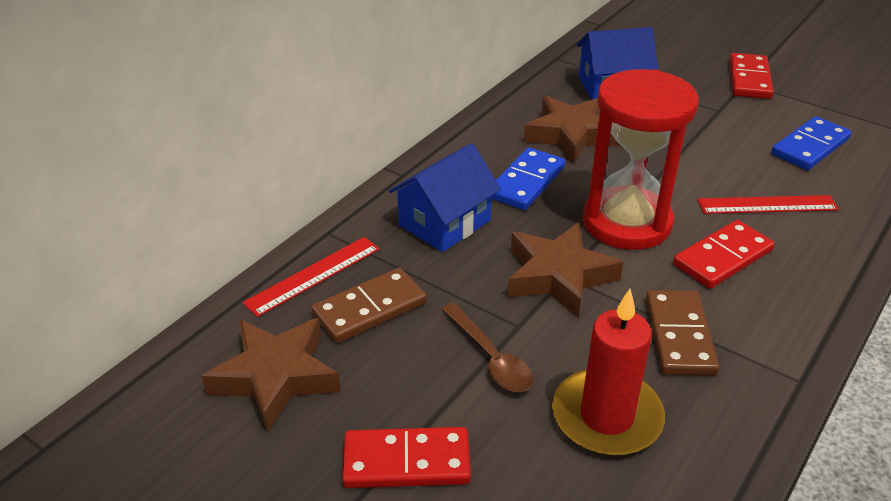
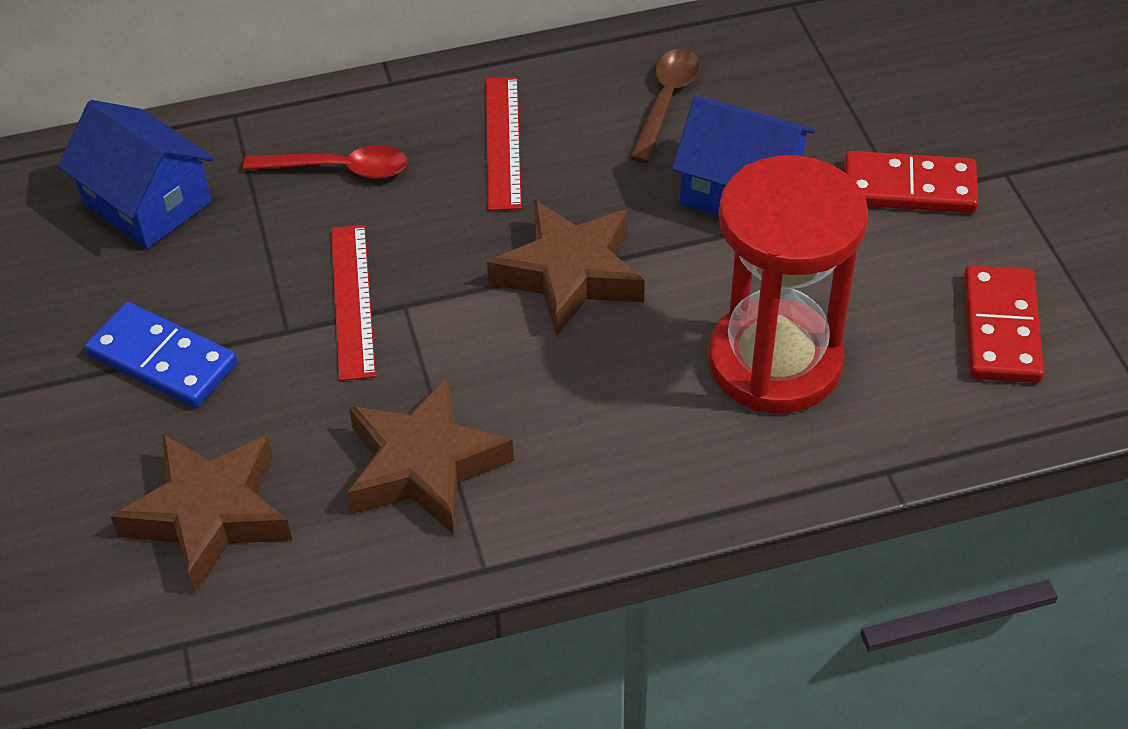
blue domino: 2 -> 1
brown domino: 2 -> 0
red candle: 1 -> 0
red domino: 3 -> 2
red spoon: 0 -> 1

